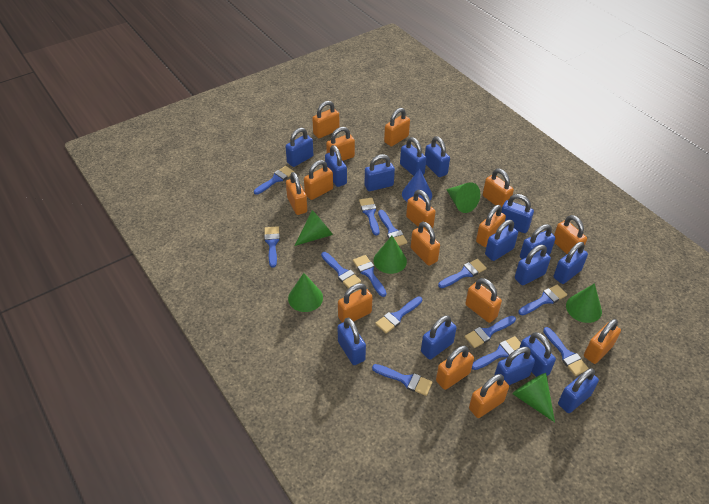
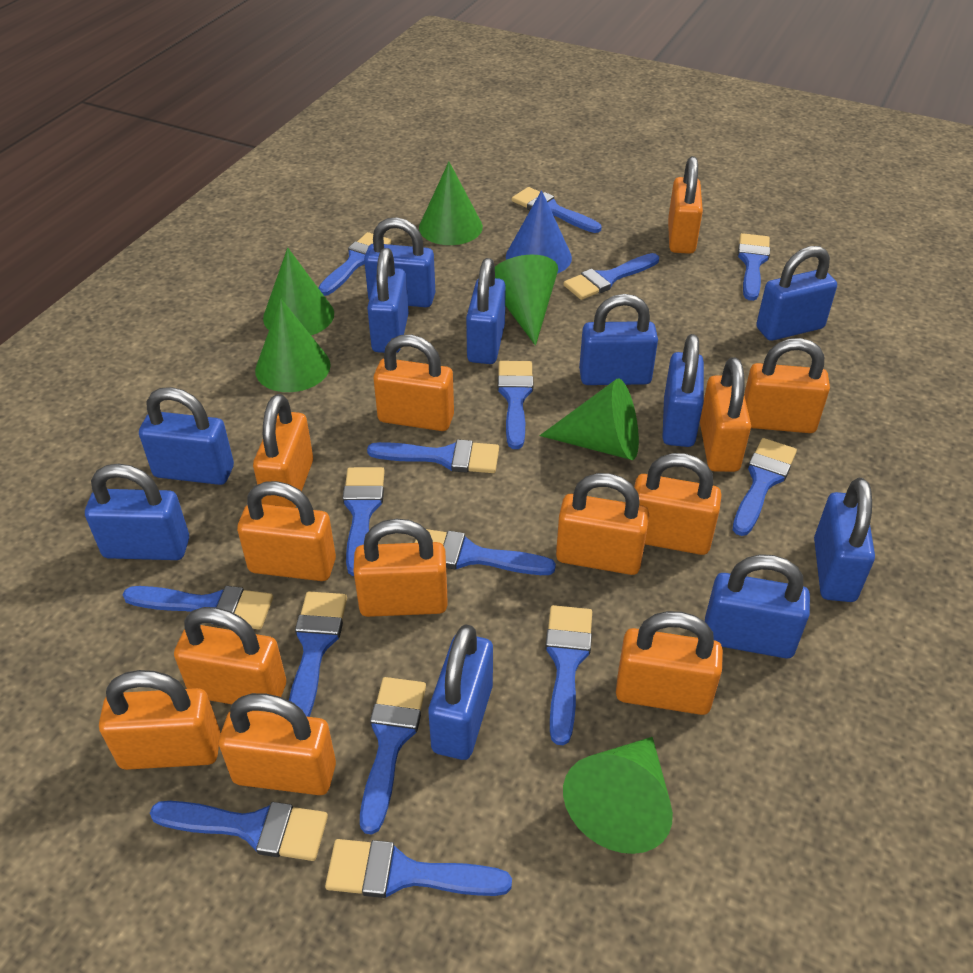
blue brush: 13 -> 15
blue padlock: 15 -> 11
orange padlock: 15 -> 13

